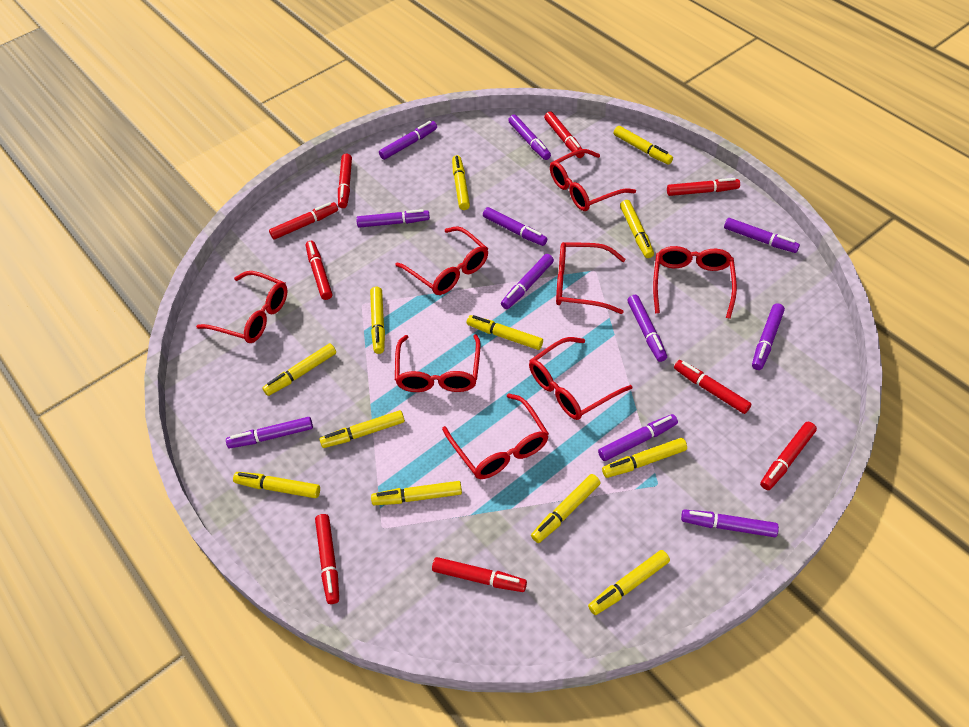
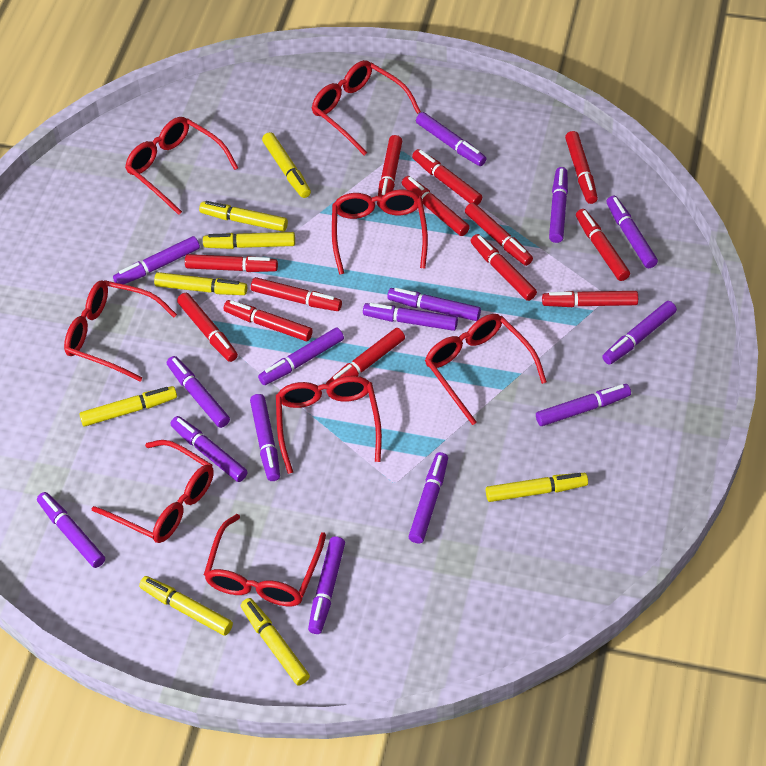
purple marker: 11 -> 15
red marker: 9 -> 13
yellow marker: 12 -> 8

